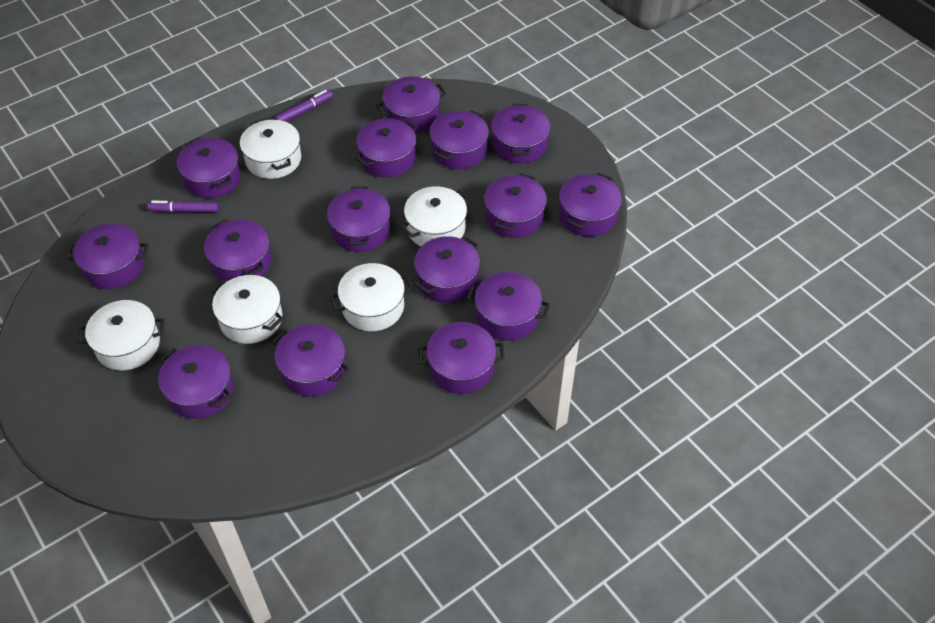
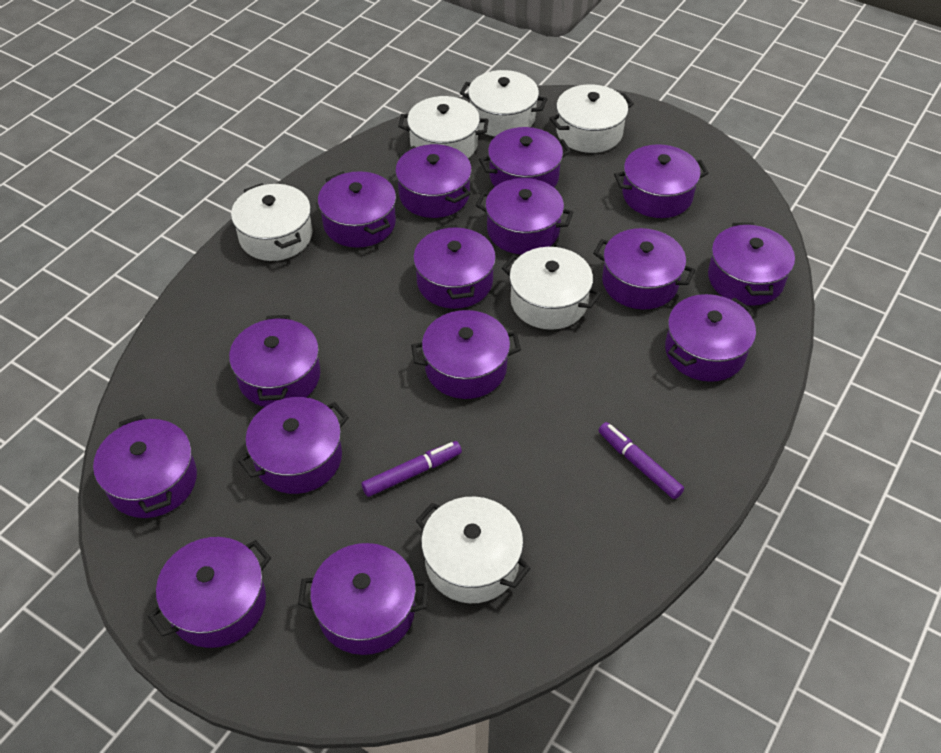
white pot: 5 -> 6

